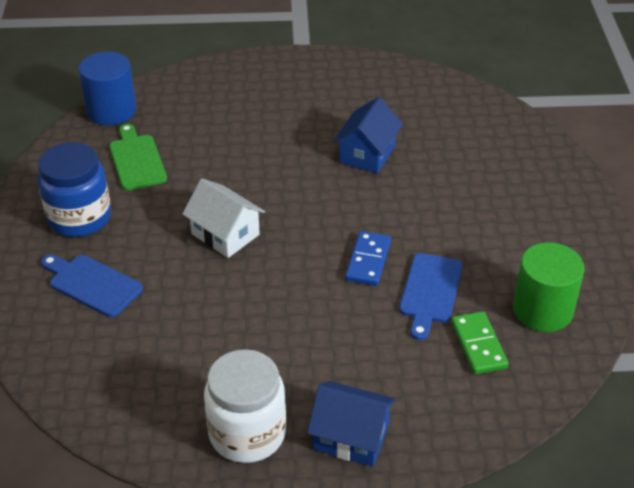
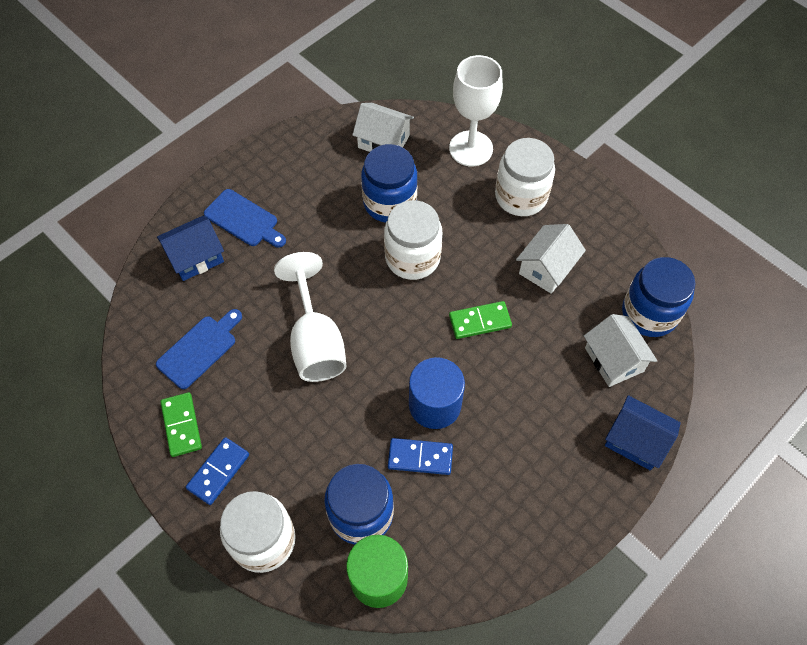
blue domino: 1 -> 2
blue jar: 1 -> 3
green cutting board: 1 -> 0
green domino: 1 -> 2
white goblet: 0 -> 2
white house: 1 -> 3
white jar: 1 -> 3

